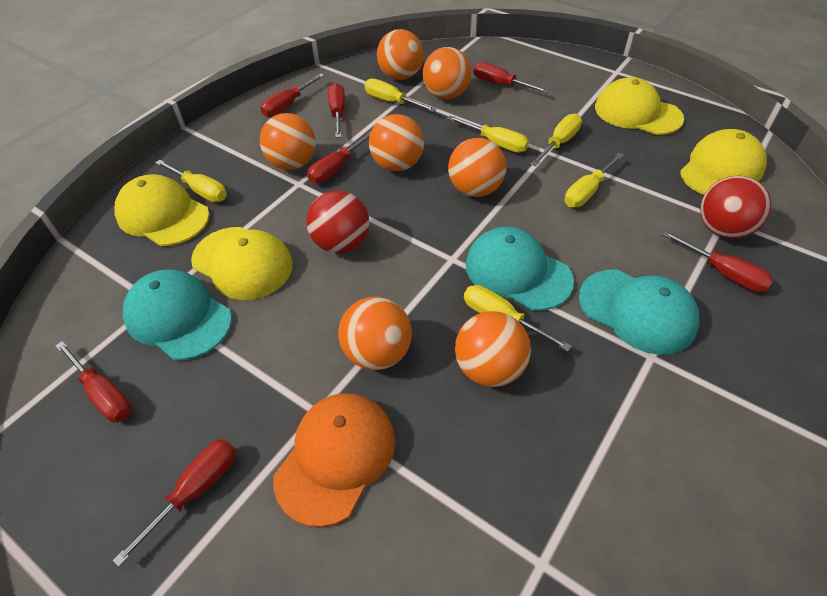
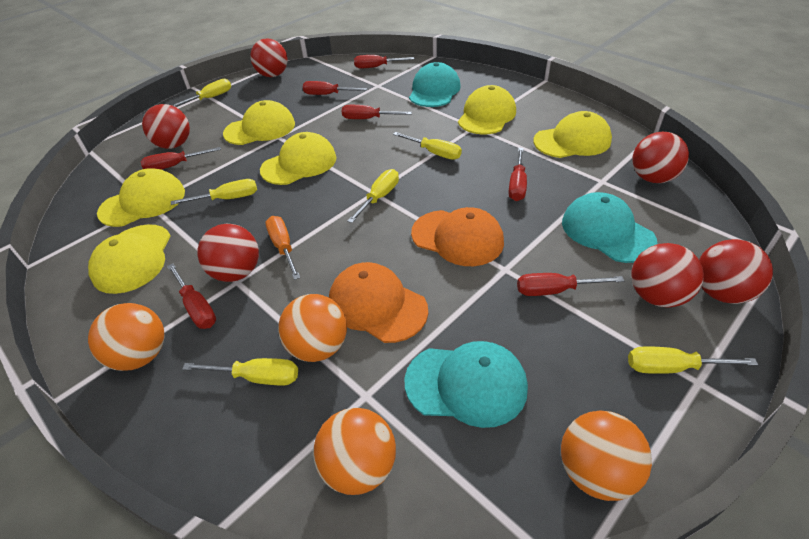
orange ball: 7 -> 4
orange cap: 1 -> 2
orange screwdriver: 0 -> 1
red ball: 2 -> 6
yellow cap: 4 -> 6

